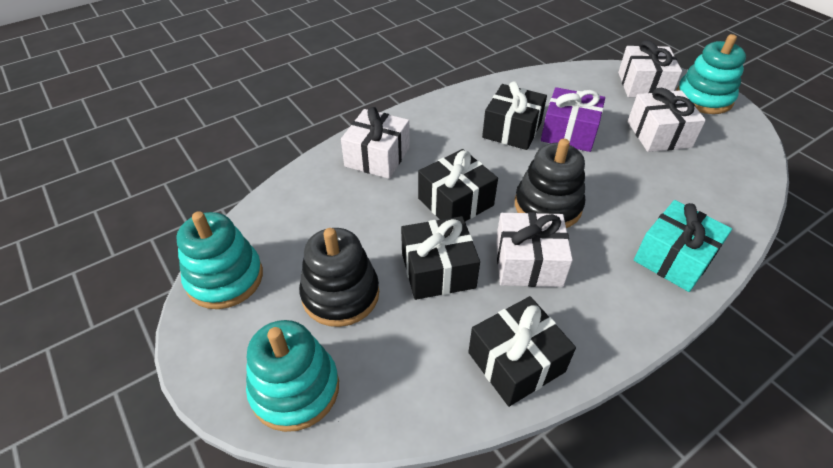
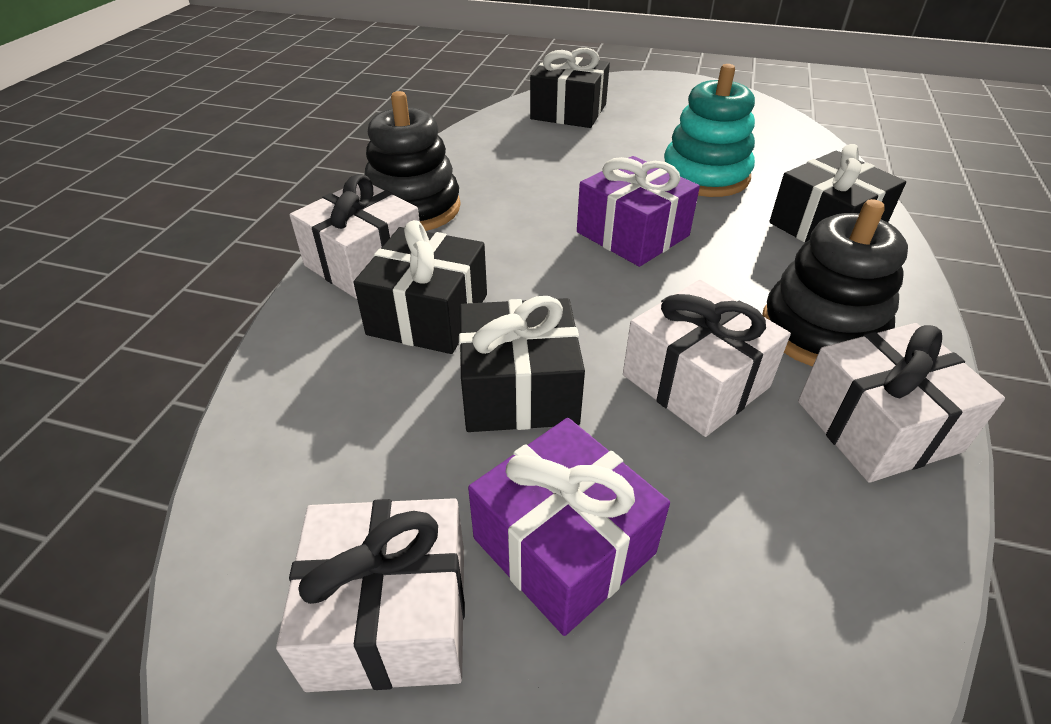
purple gift: 1 -> 2
turquoise gift: 1 -> 0
turquoise stacking toy: 3 -> 1

